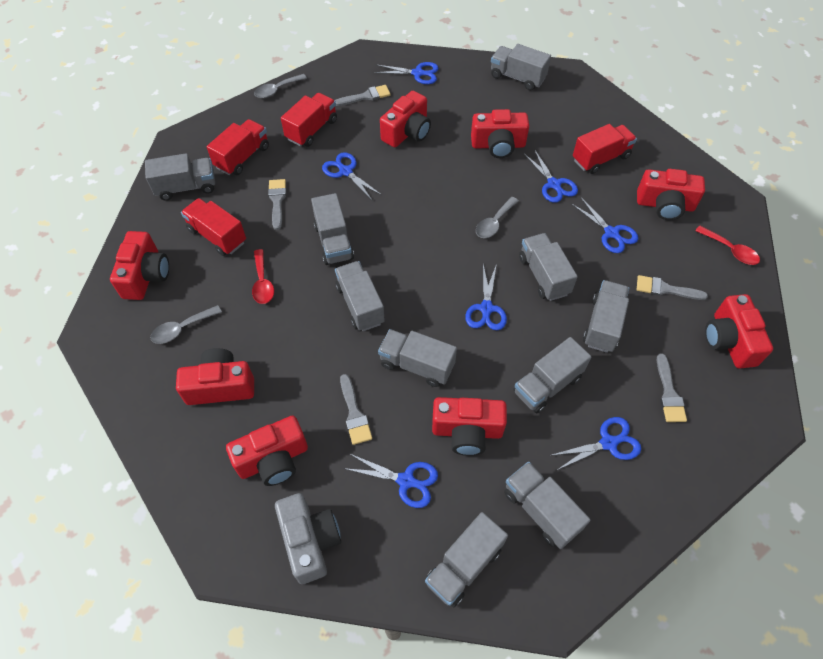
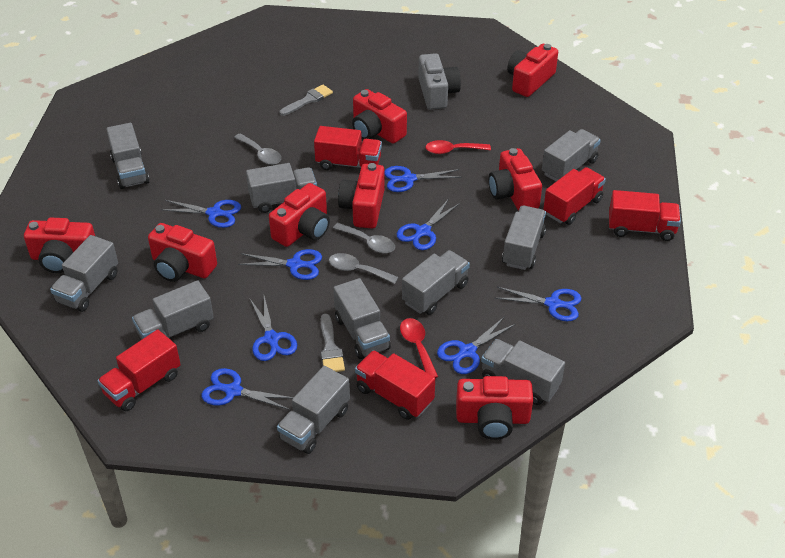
blue scissors: 7 -> 8
grey brush: 5 -> 2
red truck: 4 -> 5

